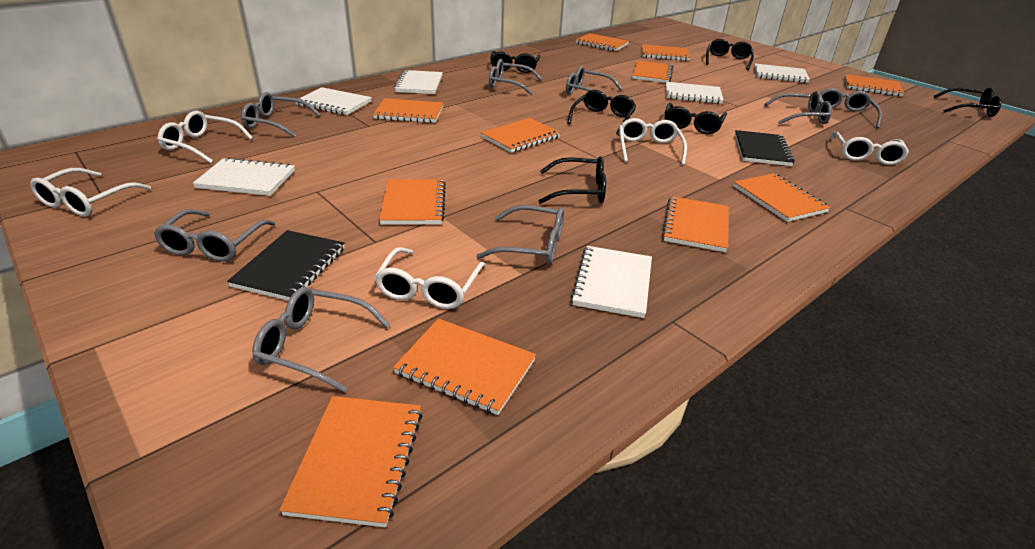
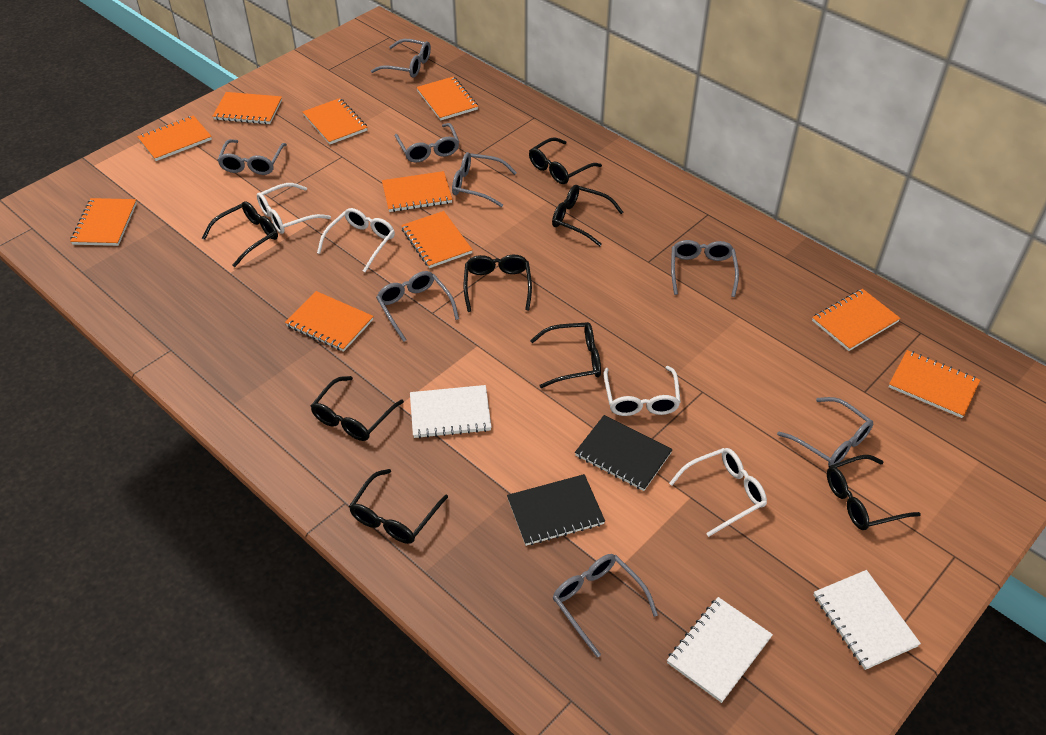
black glasses: 6 -> 8
orange notebook: 11 -> 10
white glasses: 5 -> 4
white notebook: 6 -> 3

